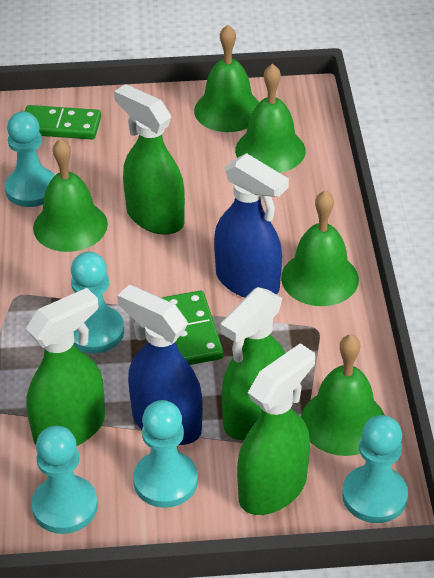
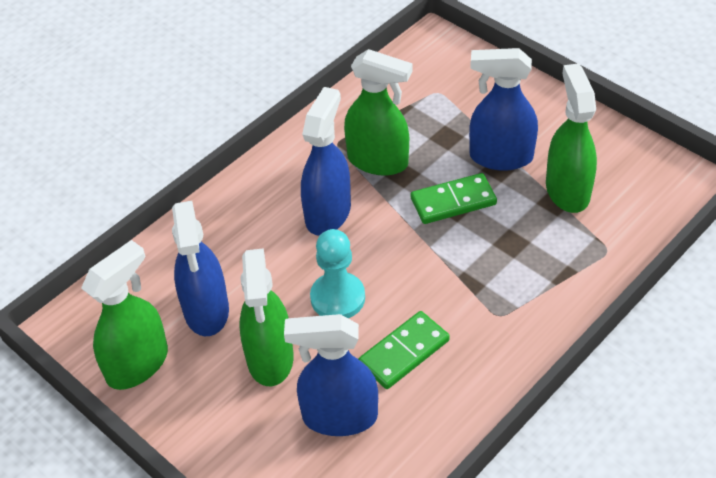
blue spray bottle: 2 -> 4
green bell: 5 -> 0
turquoise pawn: 5 -> 1

